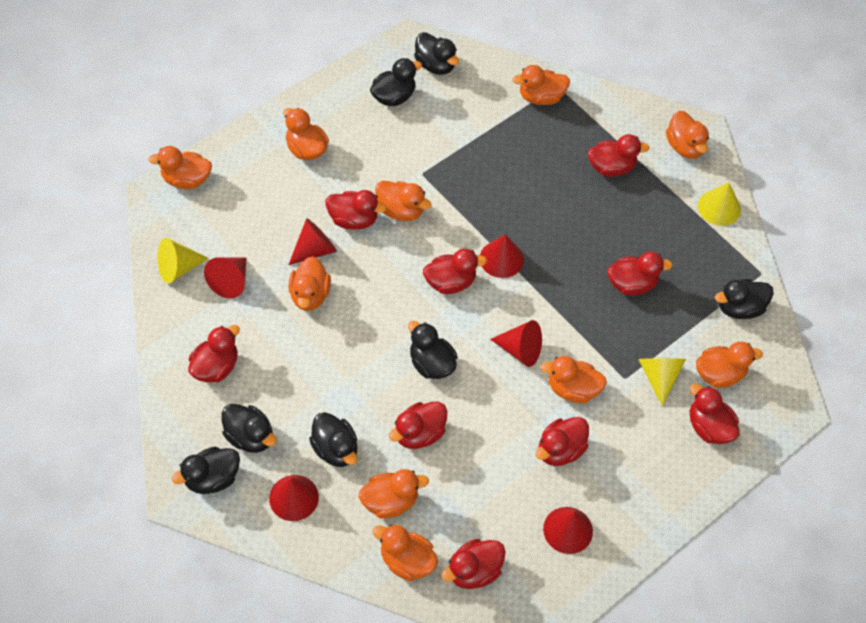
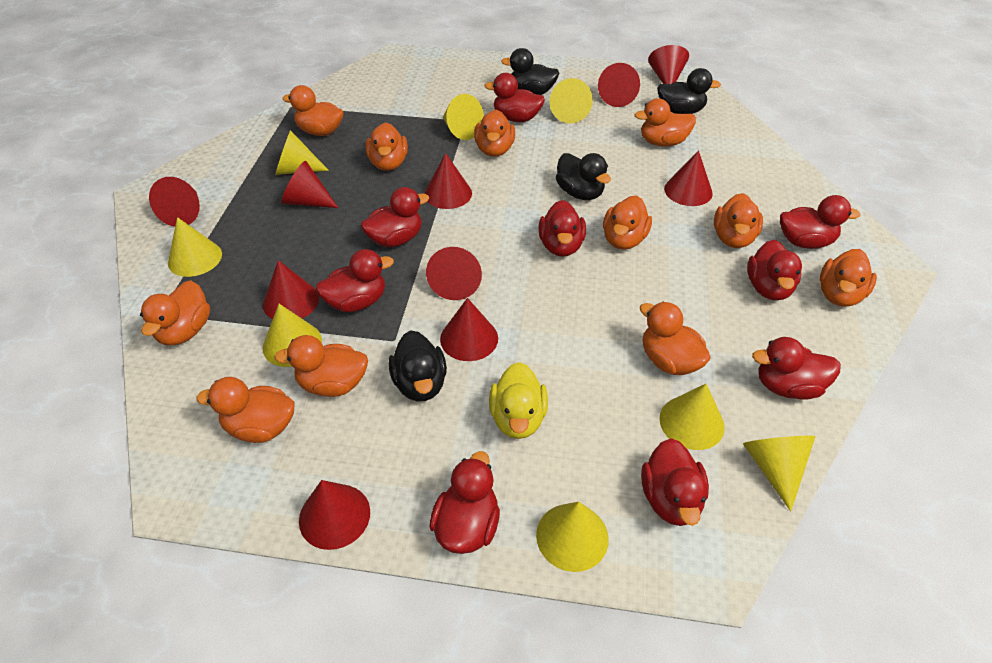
black duck: 7 -> 4
orange duck: 10 -> 11
red cone: 6 -> 10
yellow cone: 3 -> 8
yellow duck: 0 -> 1

